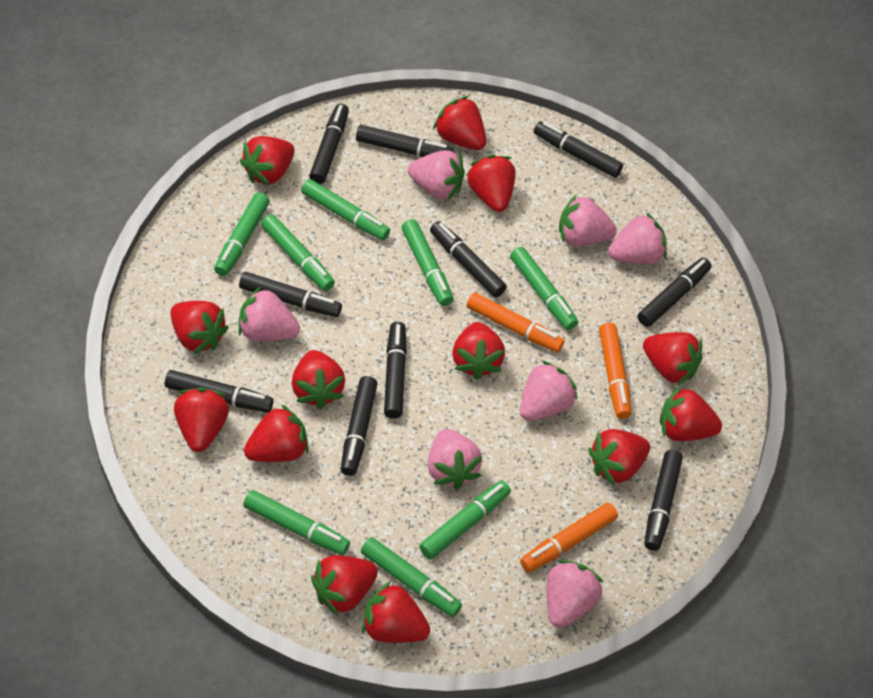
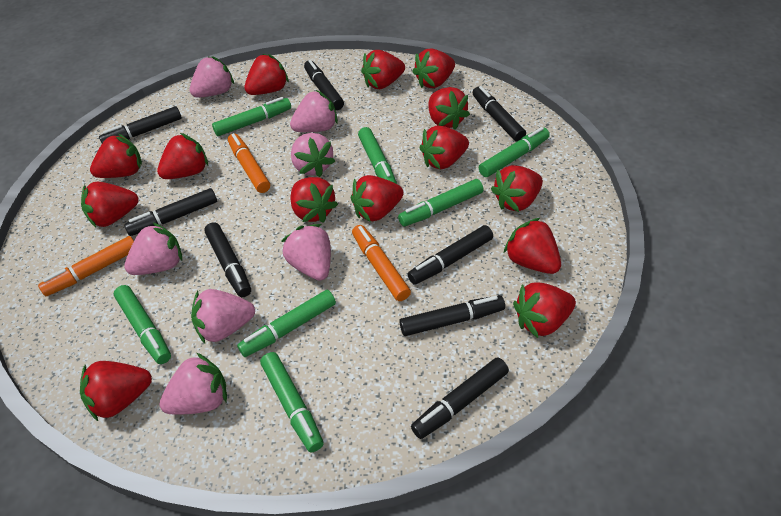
black marker: 10 -> 8
green marker: 8 -> 7
red strawberry: 13 -> 14

